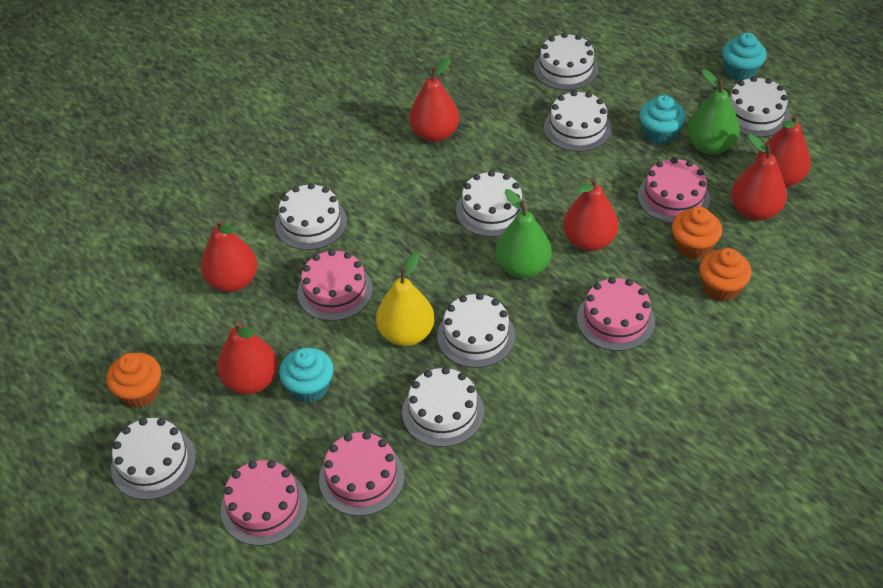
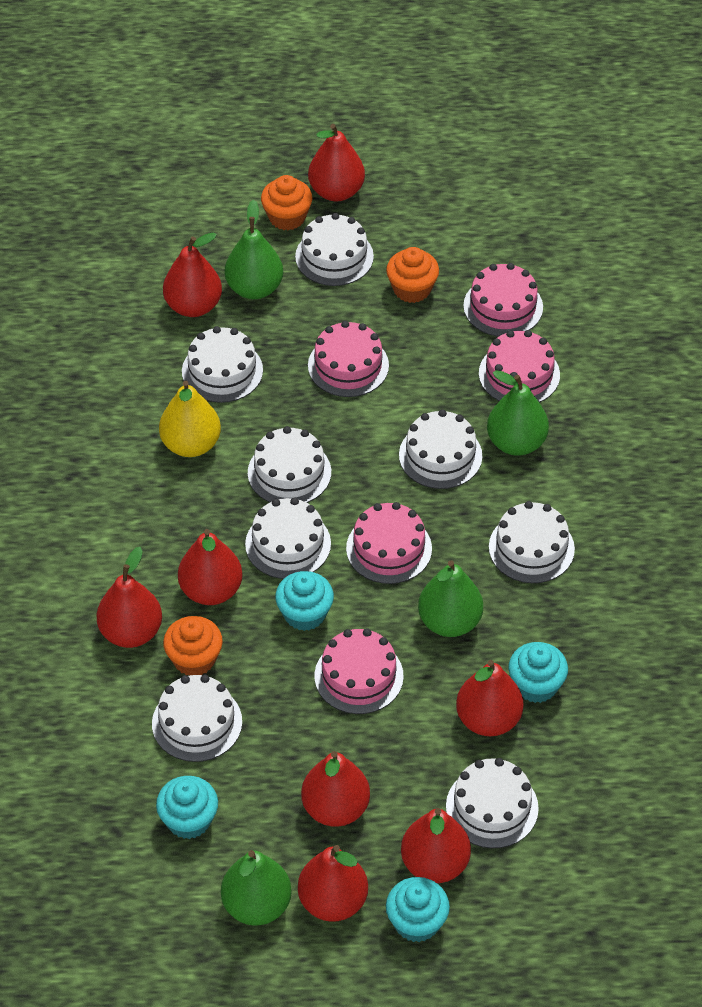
green pear: 2 -> 4
red pear: 6 -> 8
turquoise cupcake: 3 -> 4

